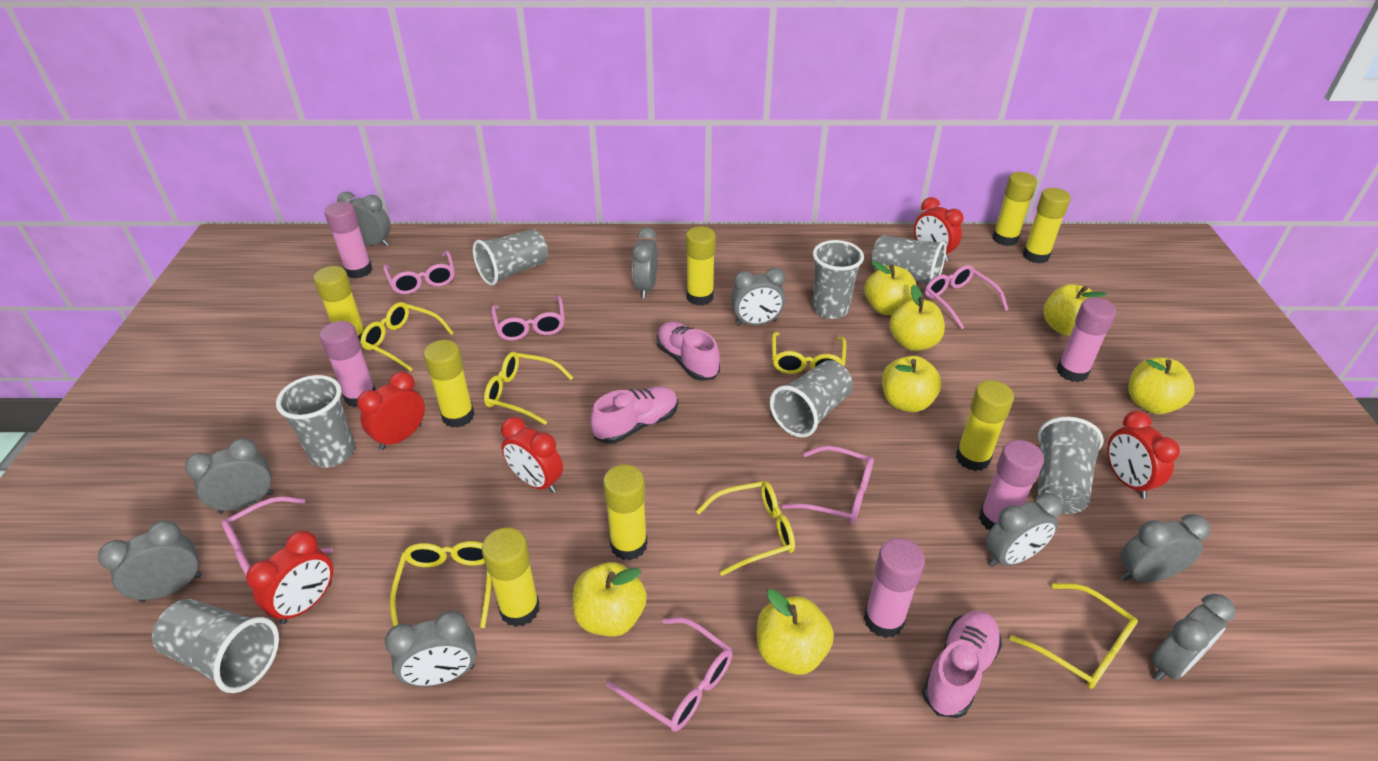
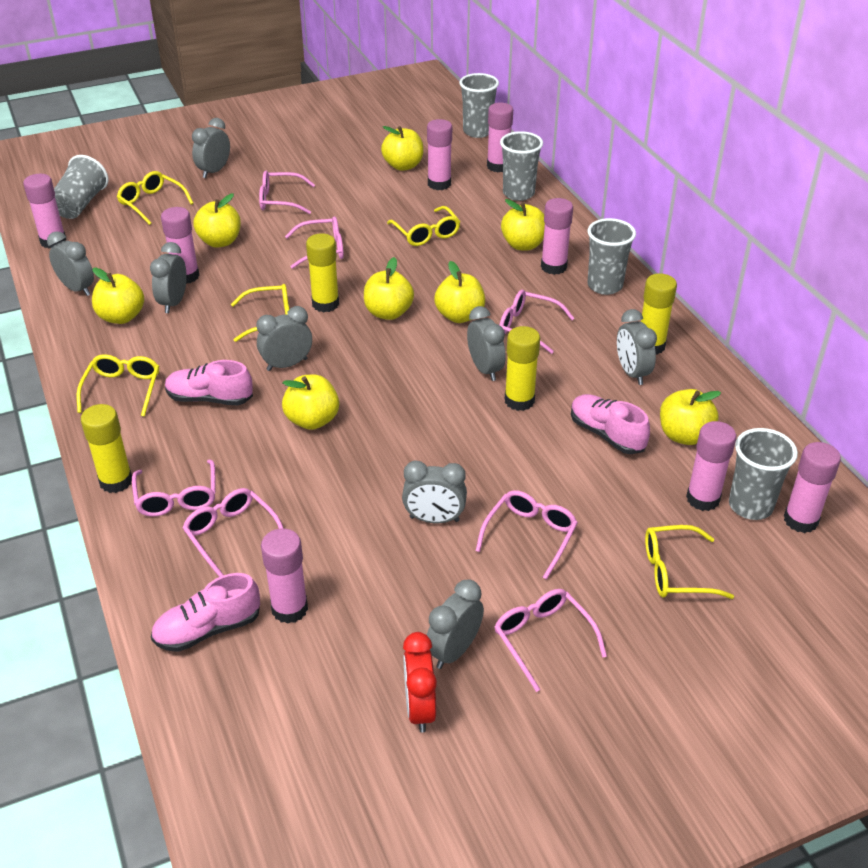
grey clock: 9 -> 8
grey cup: 7 -> 5
pink glasses: 6 -> 7
pink glue stick: 5 -> 8
red clock: 5 -> 1
yellow apple: 7 -> 8
yellow glasses: 6 -> 5
yellow glue stick: 8 -> 4

